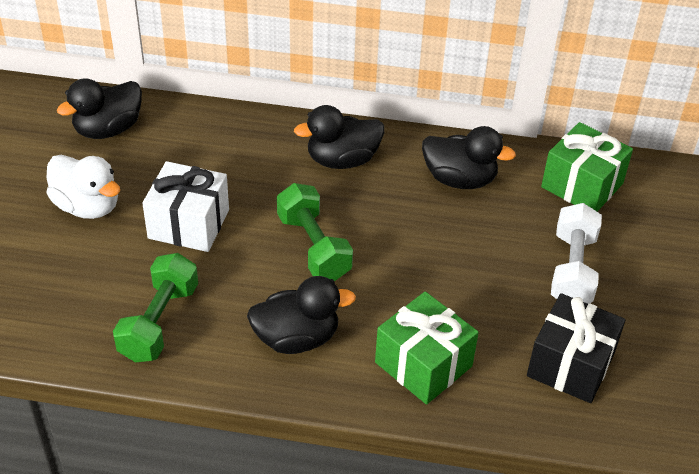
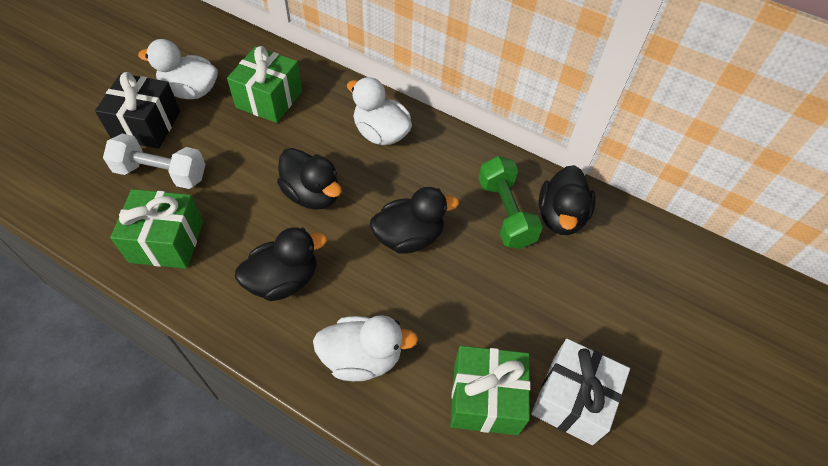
green dumbbell: 2 -> 1
green gift: 2 -> 3
white duck: 1 -> 3

